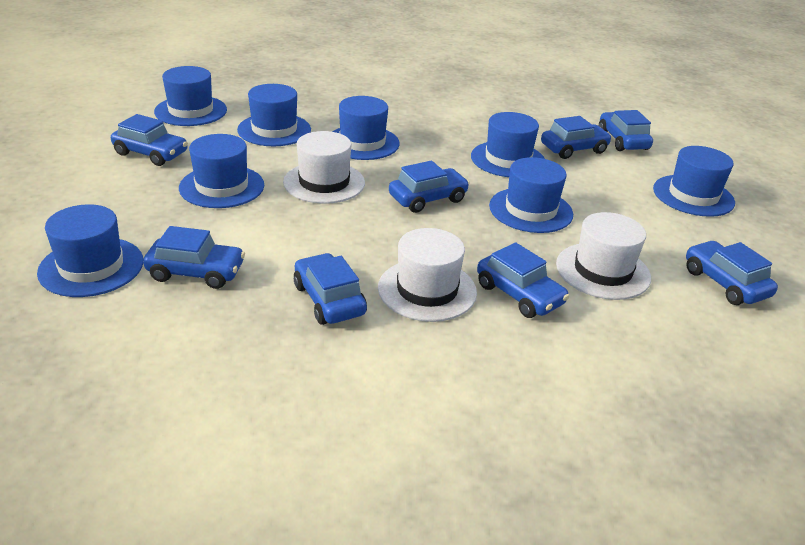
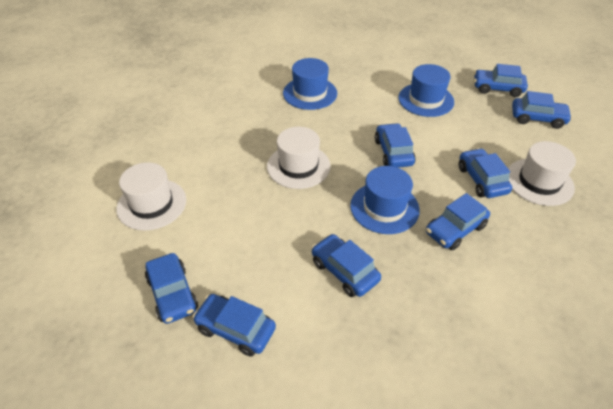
blue hat: 8 -> 3

